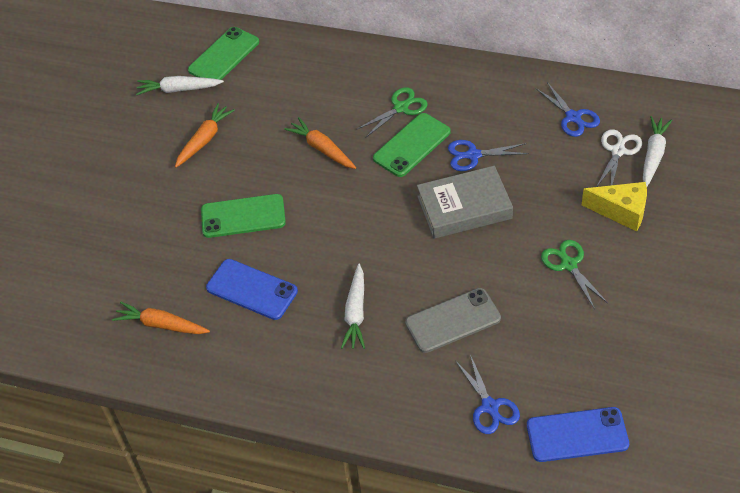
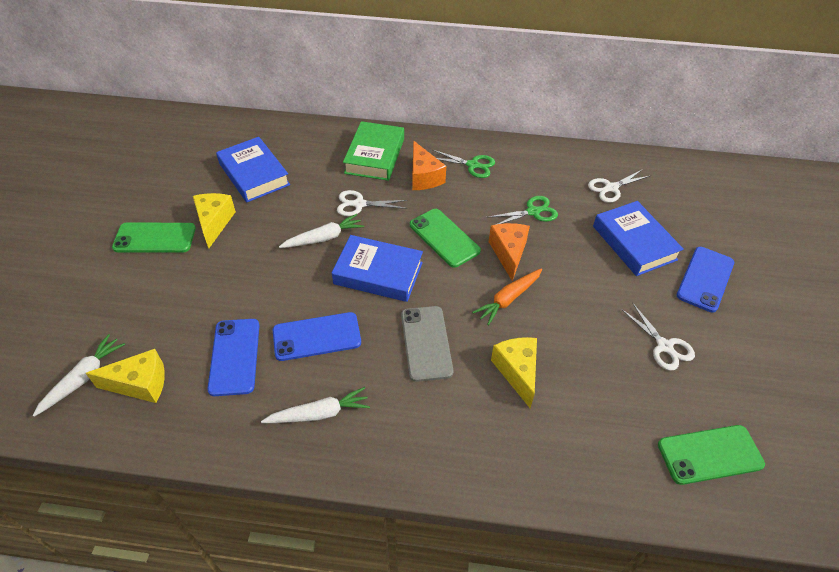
blue book: 0 -> 3
blue phone: 2 -> 3
blue scissors: 3 -> 0
green book: 0 -> 1
grey book: 1 -> 0
orange carrot: 3 -> 1
orange cheese: 0 -> 2
white scissors: 1 -> 3
yellow cheese: 1 -> 3

